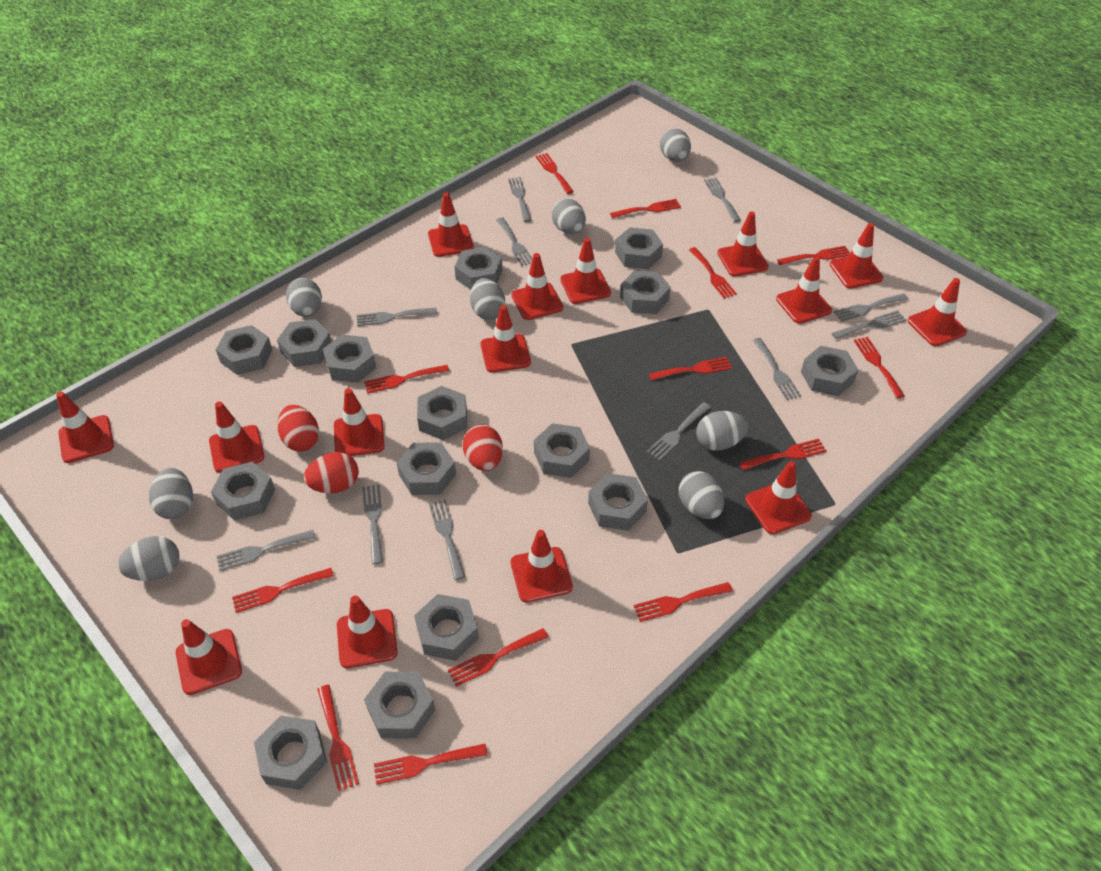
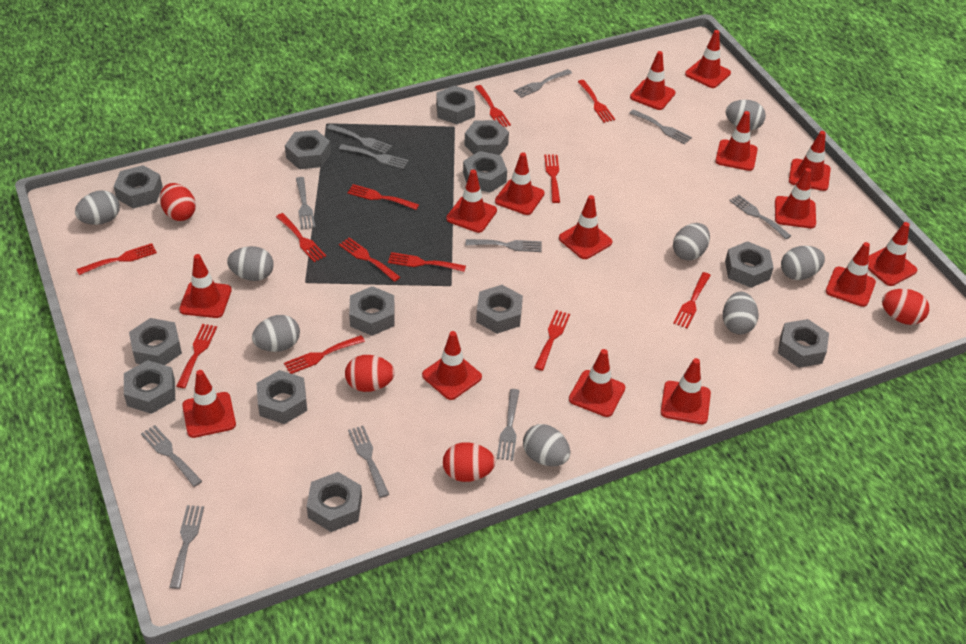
grey nut: 15 -> 13
red egg: 3 -> 4
red fork: 13 -> 12

